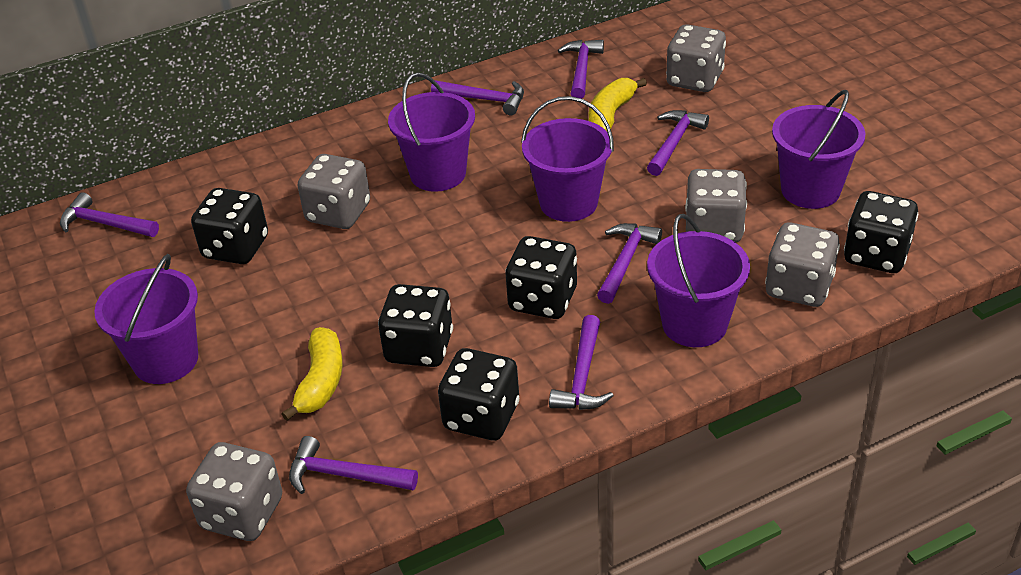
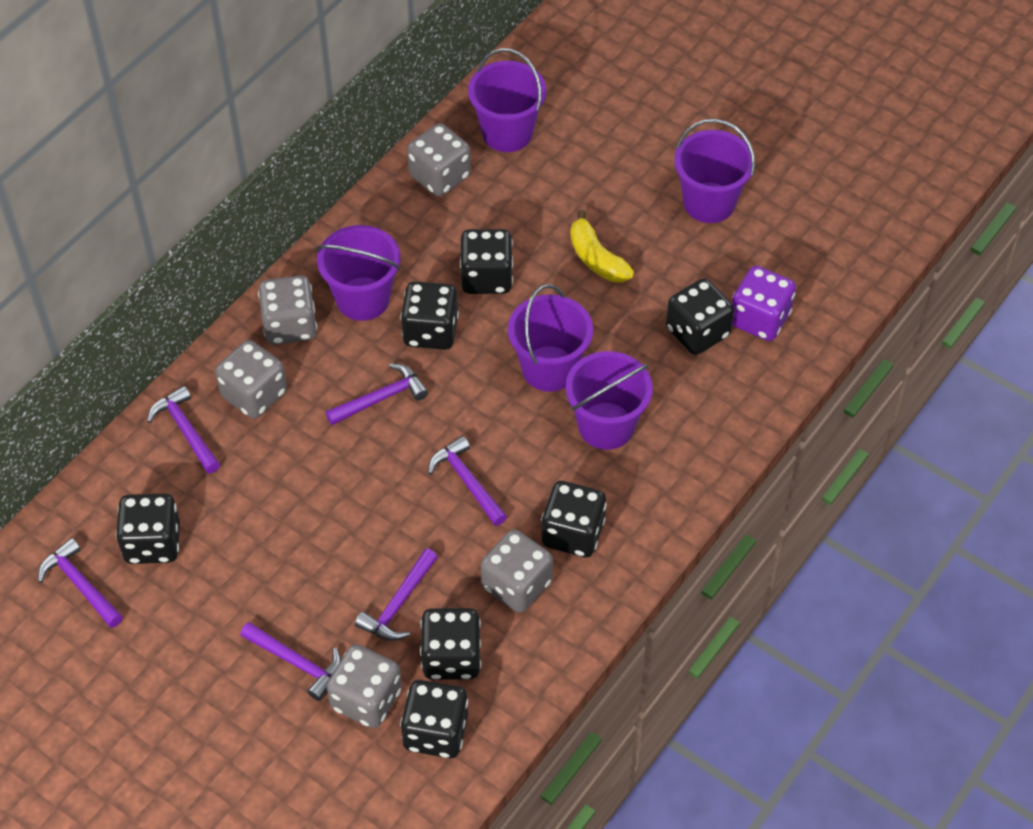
black dice: 5 -> 7
purple dice: 0 -> 1
purple hammer: 7 -> 6
yellow banana: 2 -> 1

